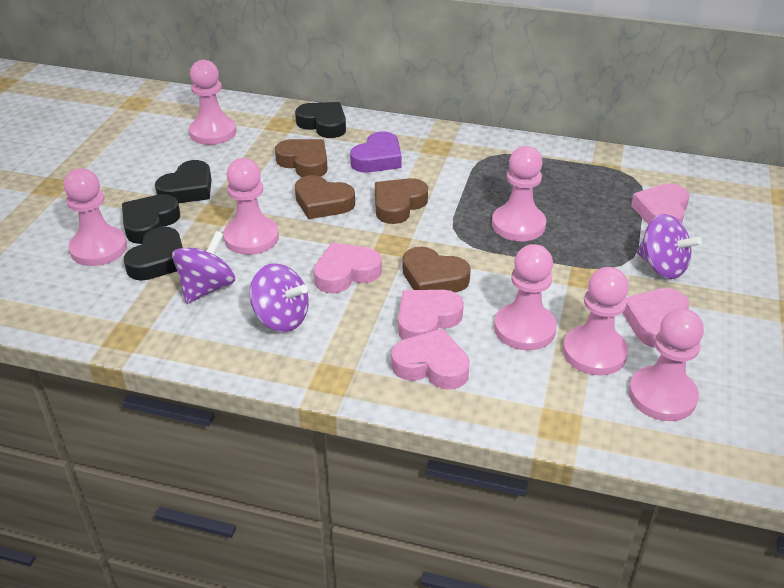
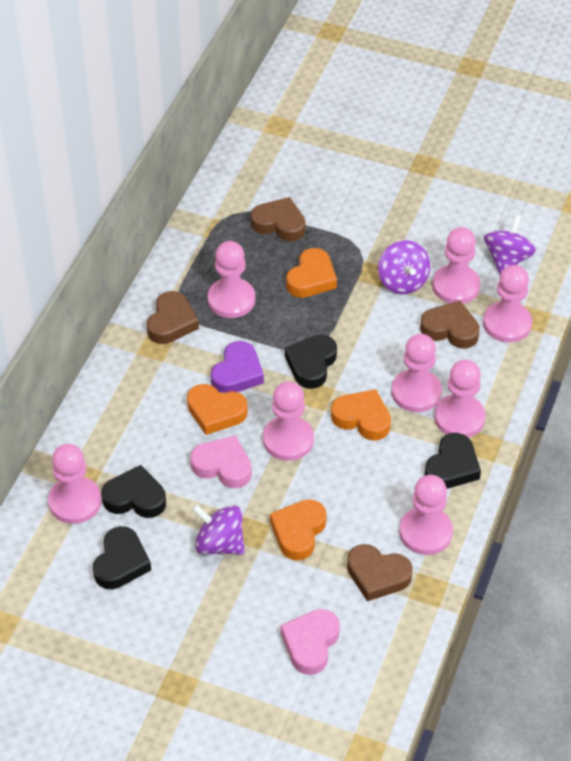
orange heart: 0 -> 4
pink heart: 5 -> 2
pink pawn: 7 -> 8

